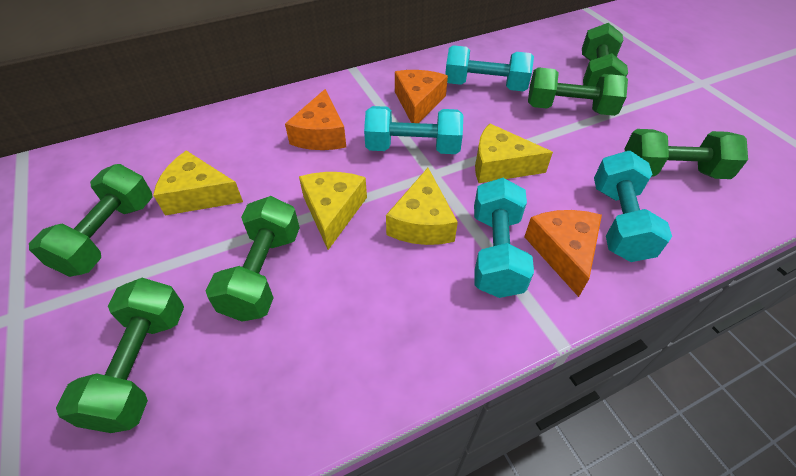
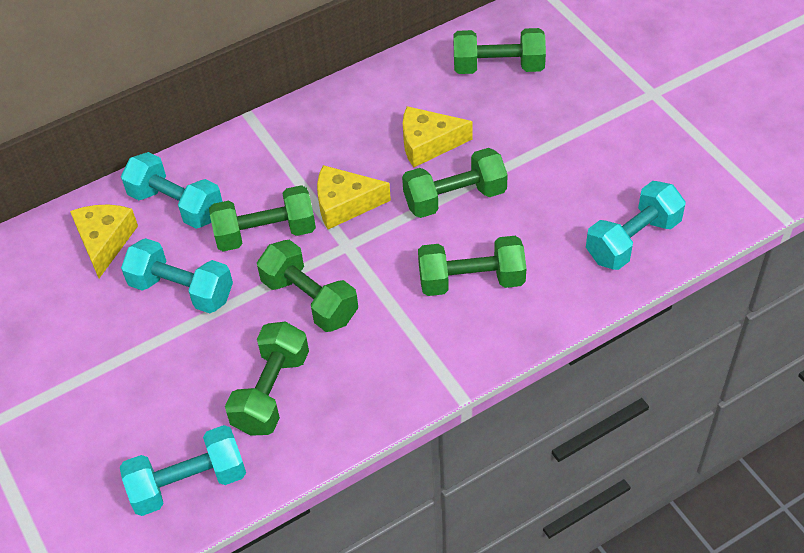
orange cheese: 3 -> 0
yellow cheese: 4 -> 3

